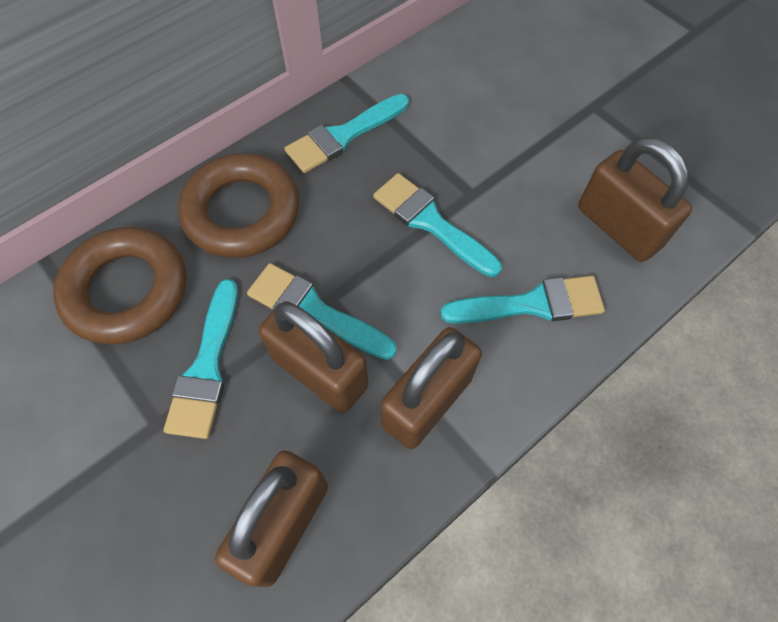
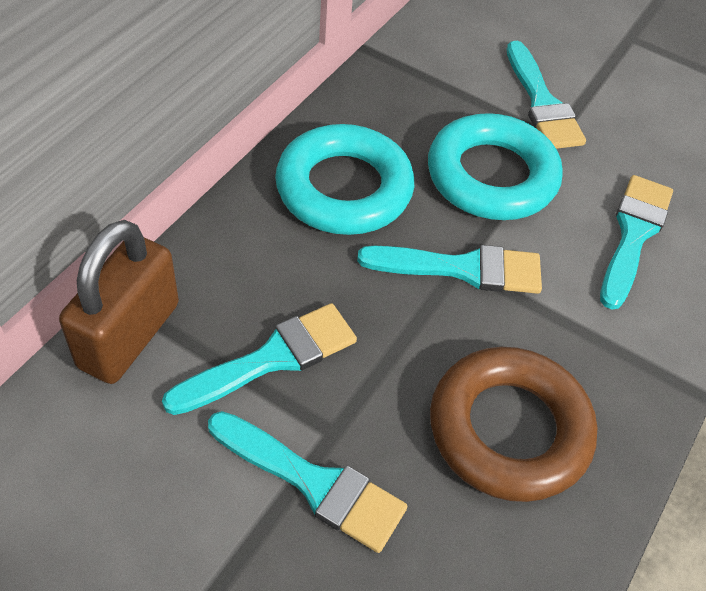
brown padlock: 4 -> 1
brown ring: 2 -> 1
turquoise ring: 0 -> 2

